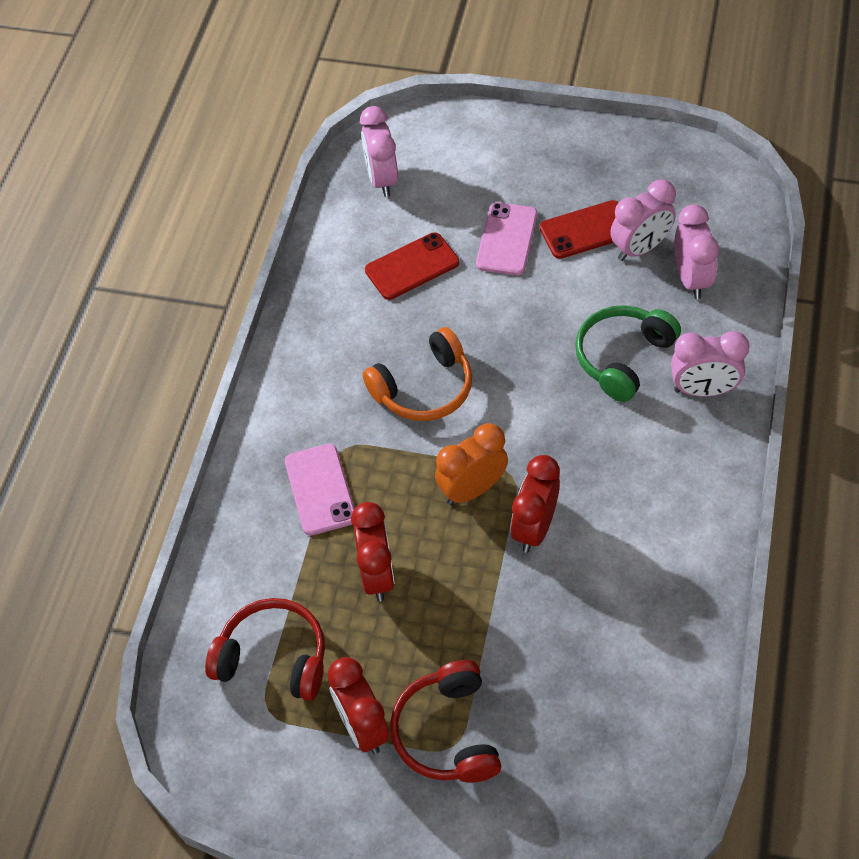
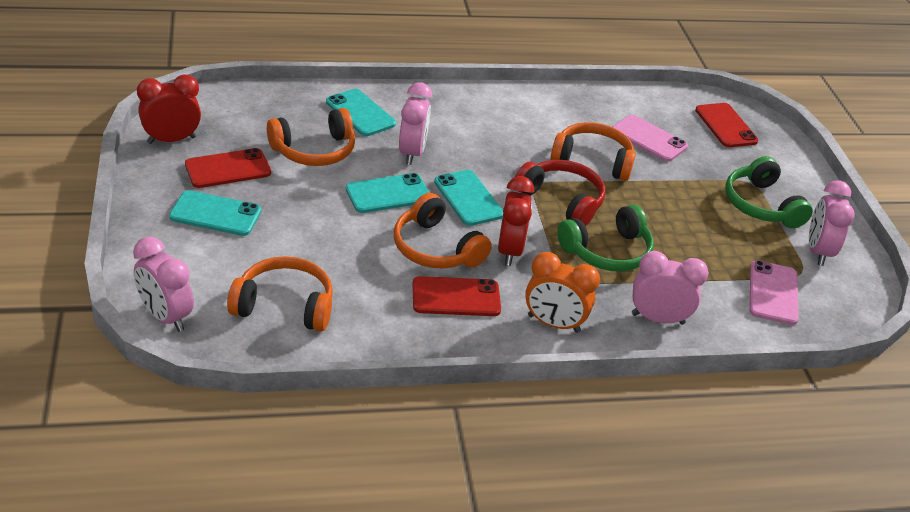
green headphones: 1 -> 2
orange headphones: 1 -> 4
red clock: 3 -> 2
red headphones: 2 -> 1
red phone: 2 -> 3
turquoise phone: 0 -> 4

